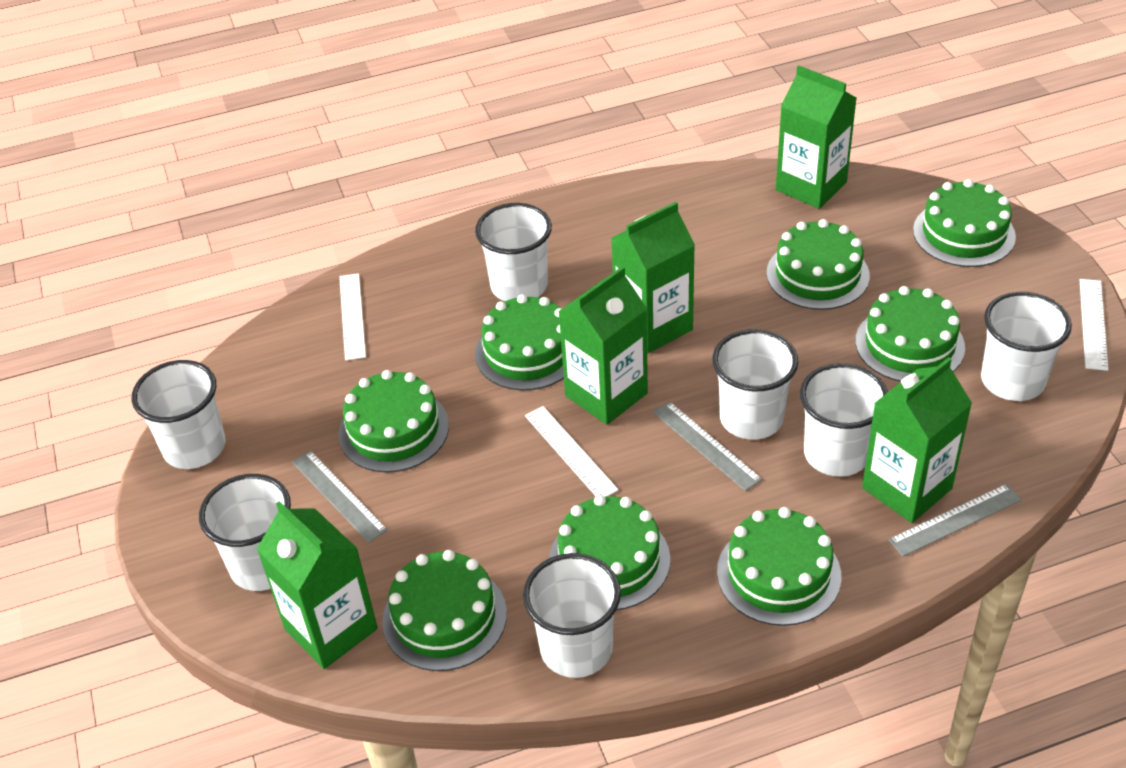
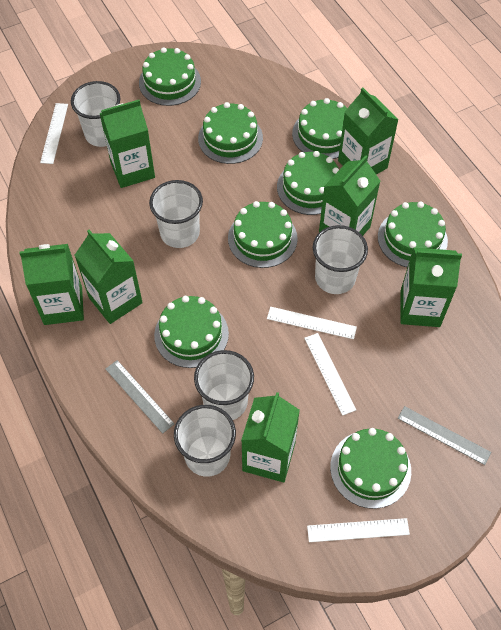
green carton: 5 -> 7
grey ruler: 3 -> 2
white cup: 7 -> 5
white ruler: 3 -> 4

